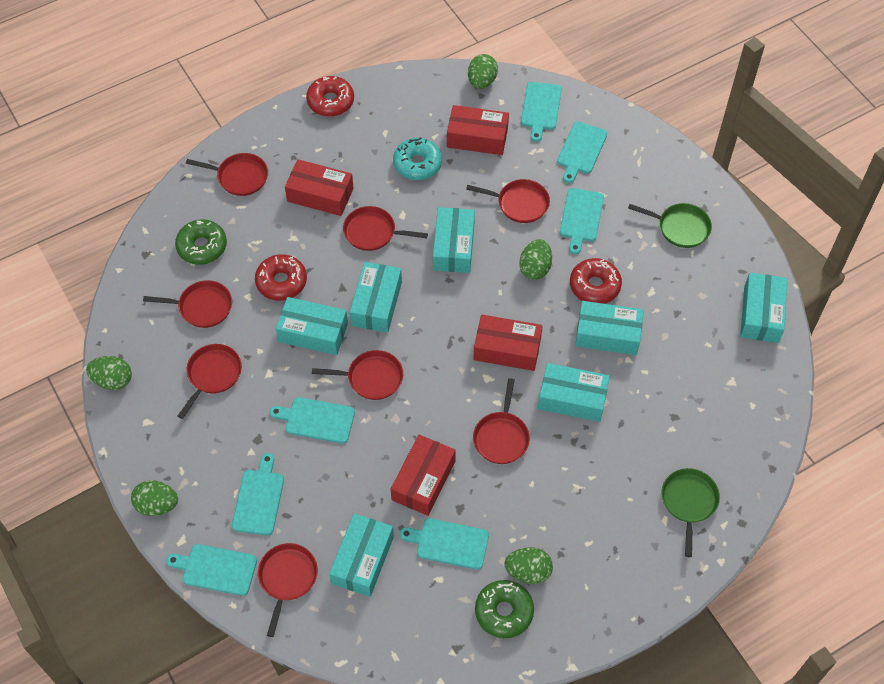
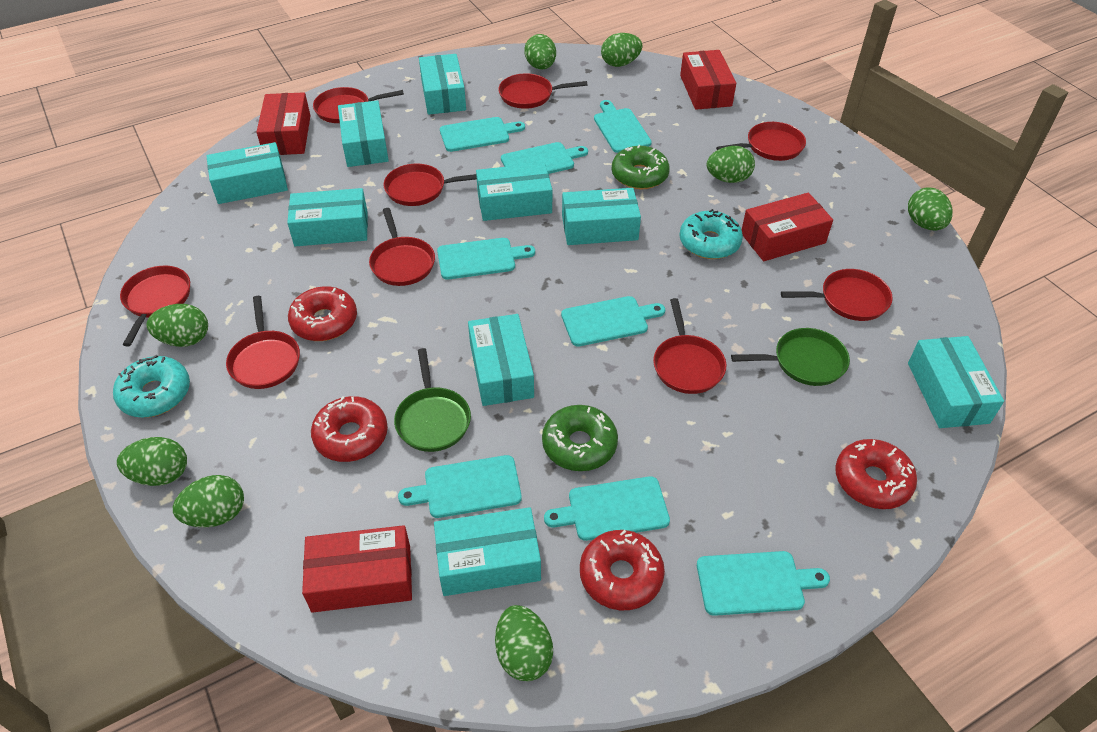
green egg: 5 -> 8
red donut: 3 -> 4
red pan: 8 -> 9
turquoise box: 7 -> 9
turquoise cutting board: 7 -> 8
turquoise donut: 1 -> 2

